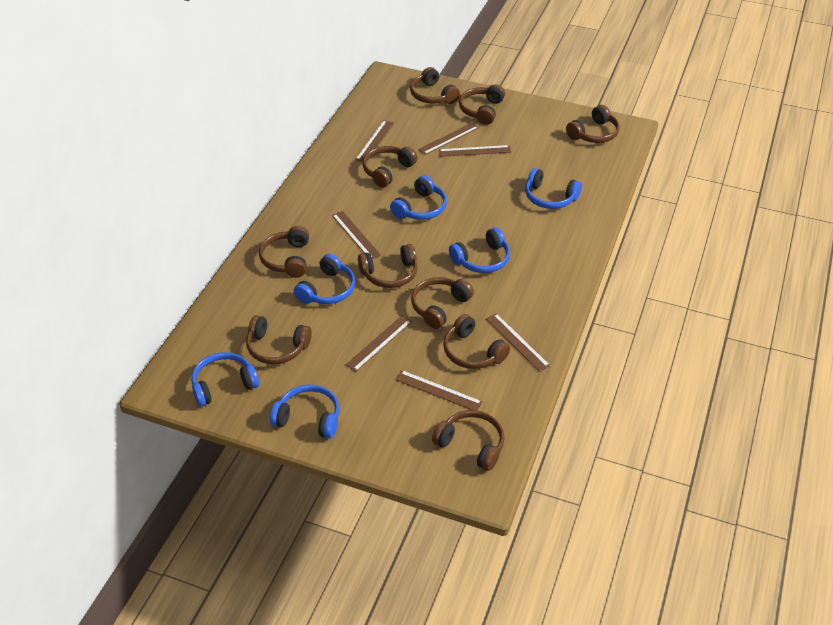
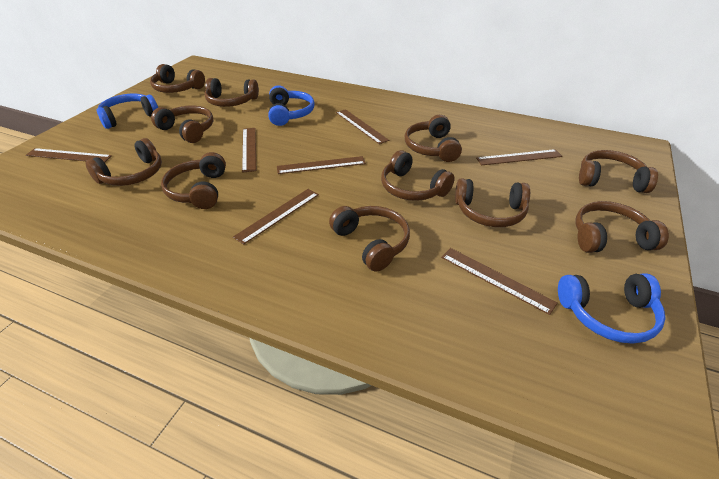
blue headphones: 6 -> 3
brown headphones: 10 -> 11

